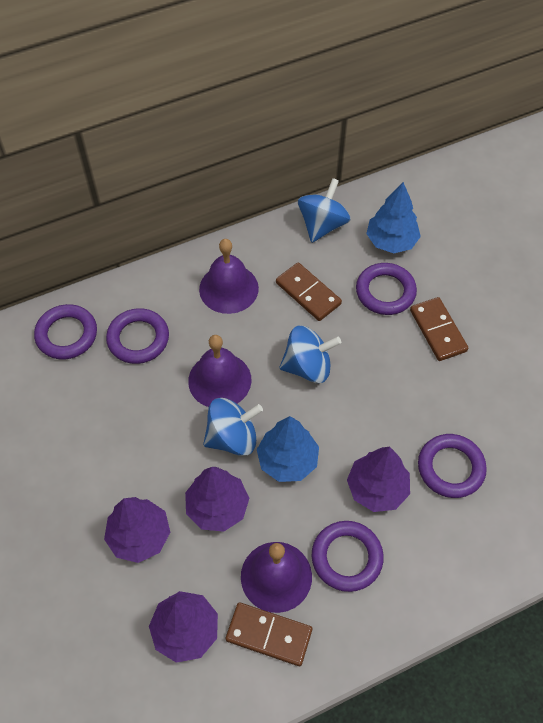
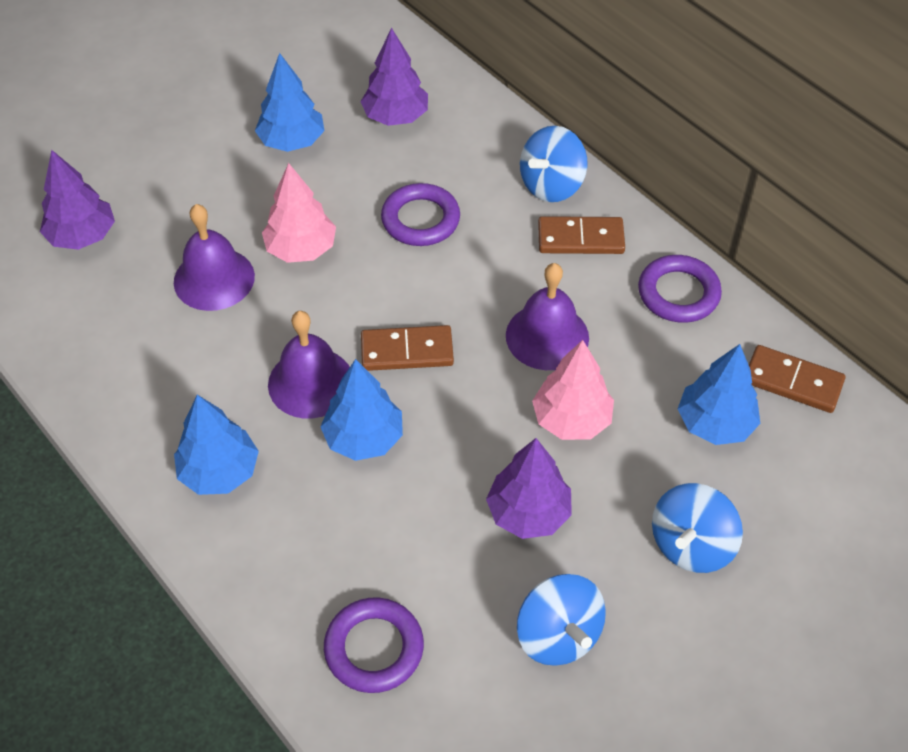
blue tree: 2 -> 4
pink tree: 0 -> 2
purple ring: 5 -> 3
purple tree: 4 -> 3

